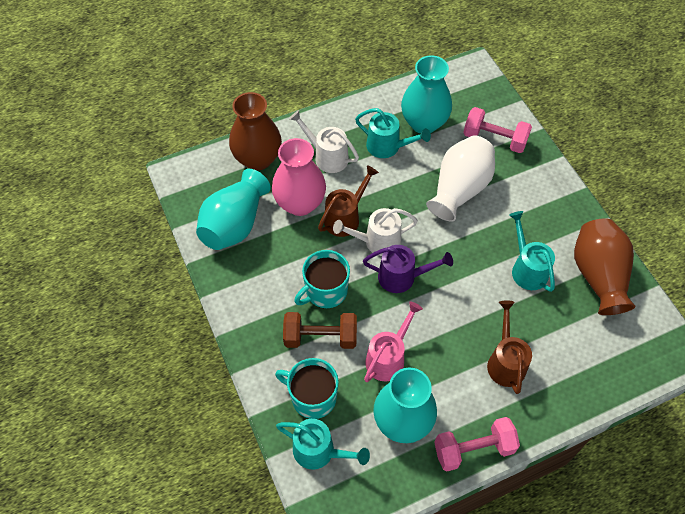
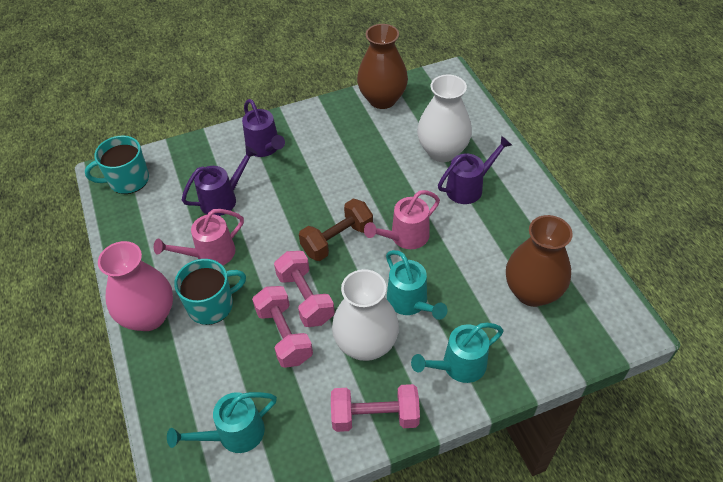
brown watering can: 2 -> 0
pink dumbbell: 2 -> 3
pink watering can: 1 -> 2
purple watering can: 1 -> 3
turquoise vase: 3 -> 0
white vase: 1 -> 2
white watering can: 2 -> 0

